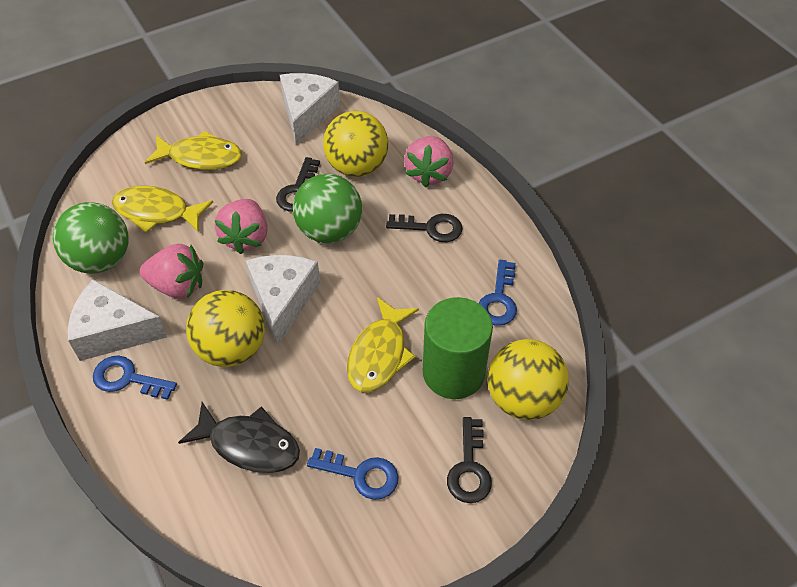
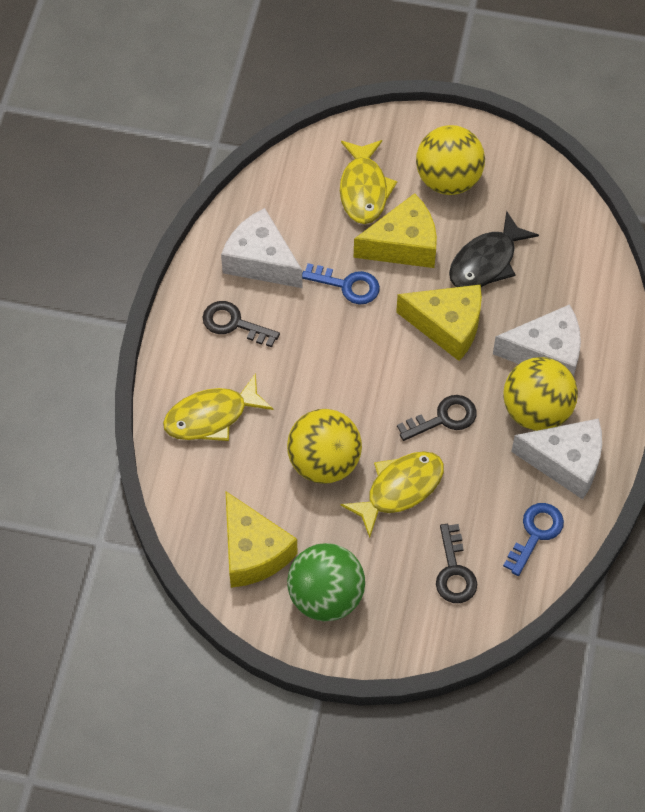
blue key: 3 -> 2
green ball: 2 -> 1
green cylinder: 1 -> 0
pink strawberry: 3 -> 0
yellow cheese: 0 -> 3

